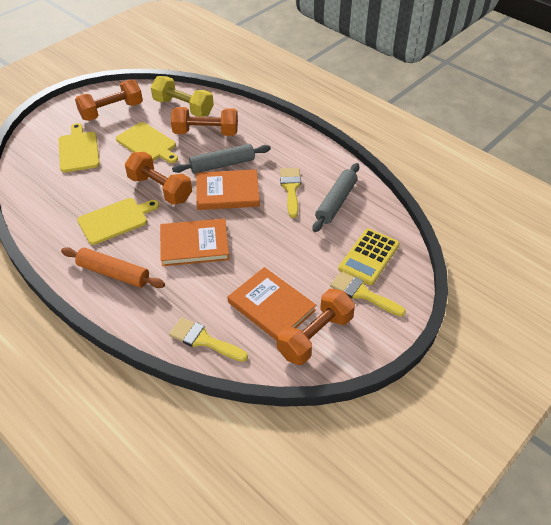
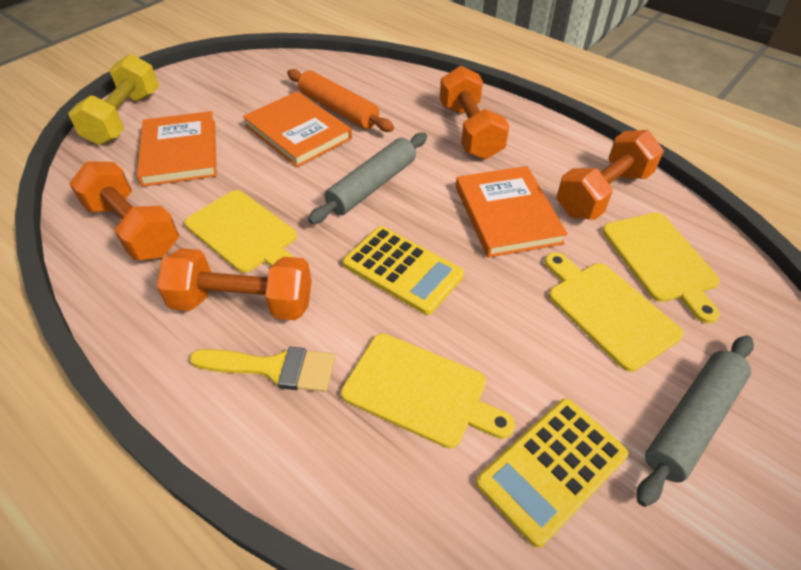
yellow brush: 3 -> 1
yellow calculator: 1 -> 2
yellow cutting board: 3 -> 4

